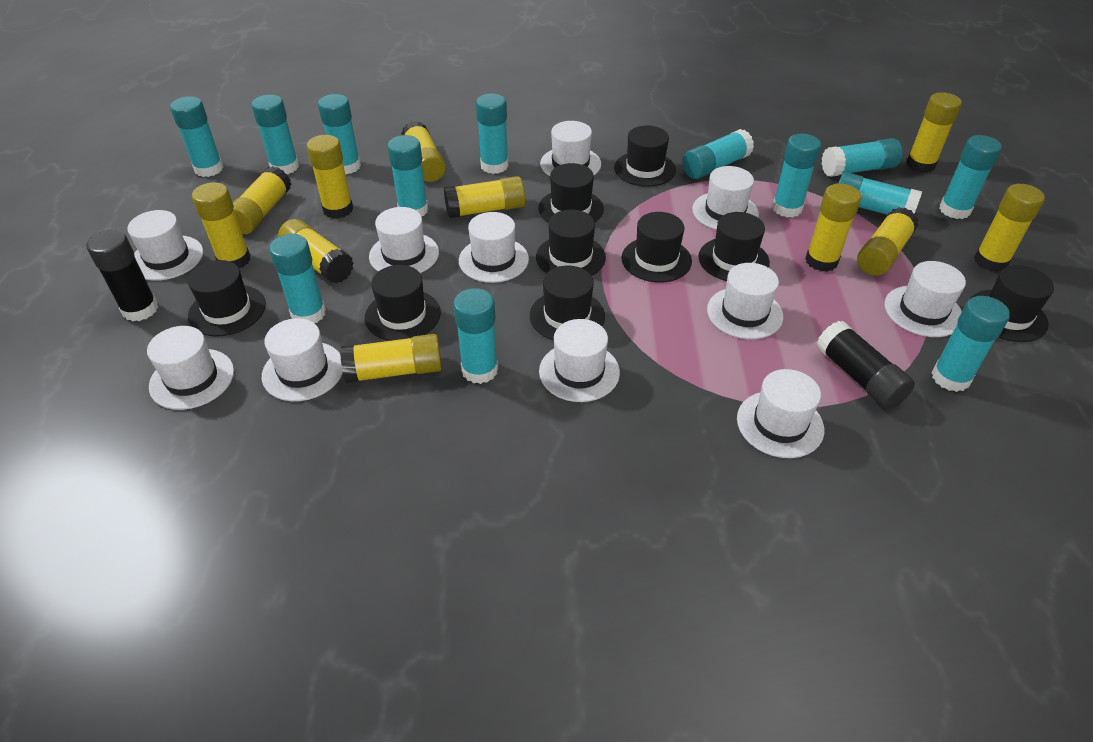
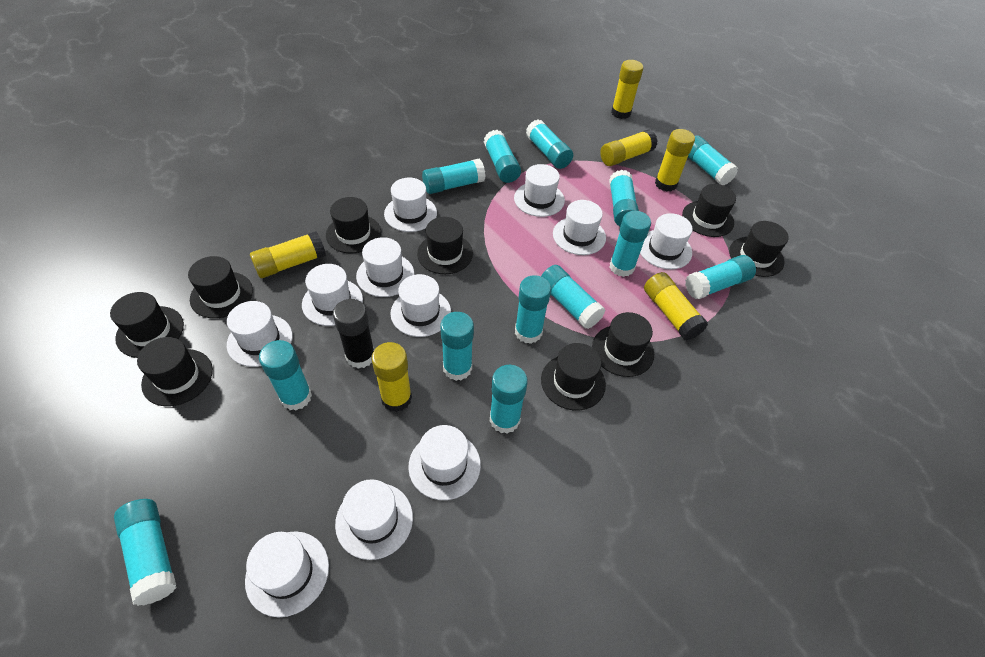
black glue stick: 2 -> 1
yellow glue stick: 11 -> 6

